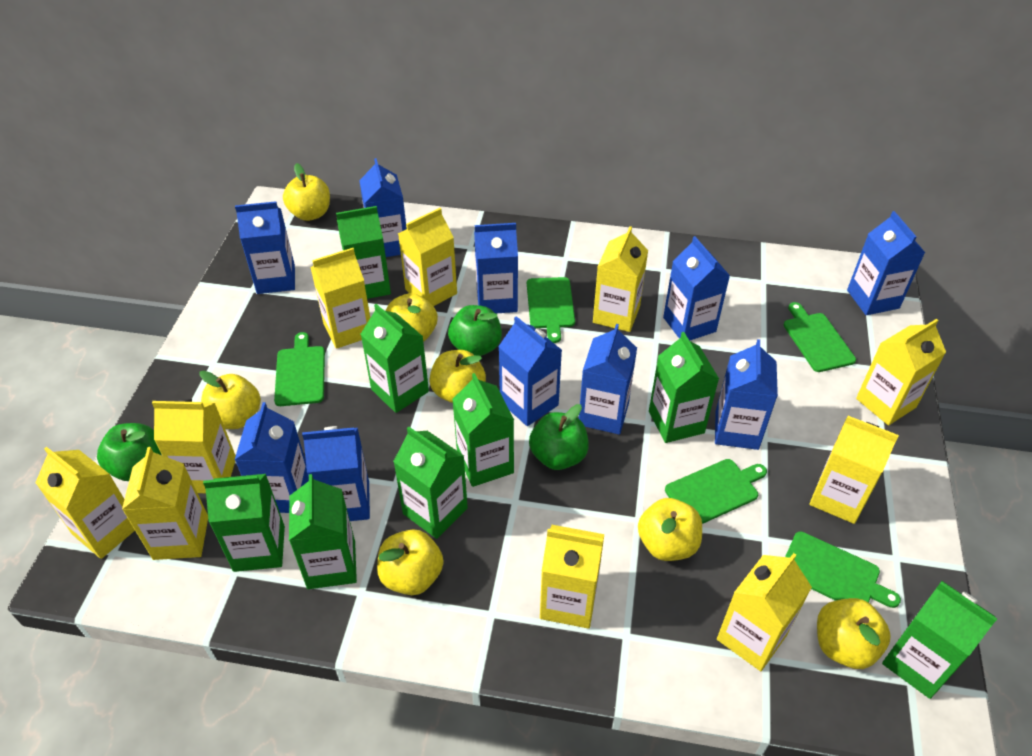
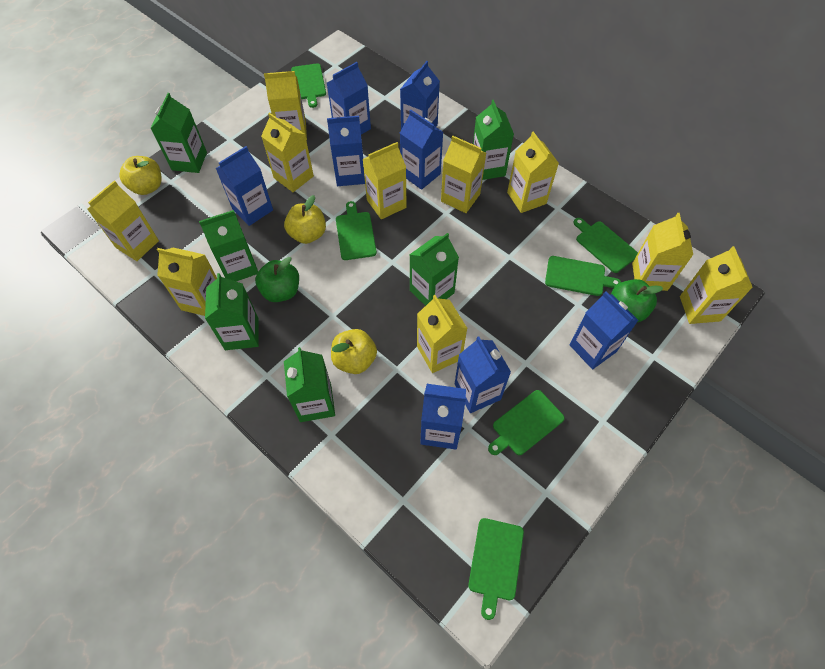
blue carton: 10 -> 8
green apple: 3 -> 2
green carton: 8 -> 6
green cutting board: 5 -> 6
yellow apple: 7 -> 3

